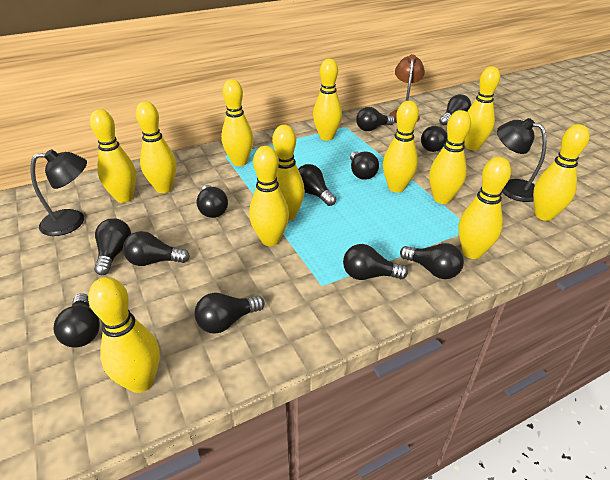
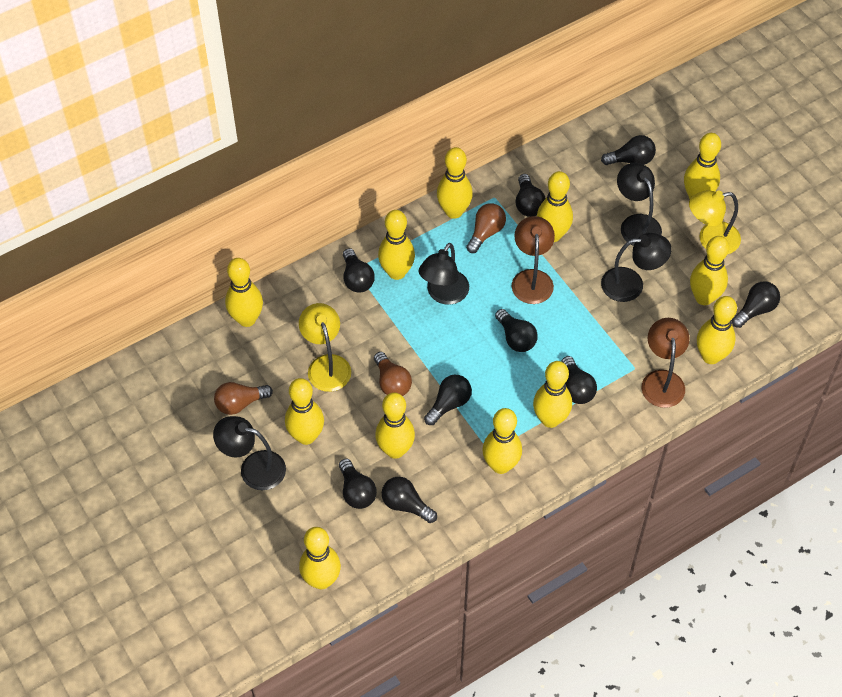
black lamp: 2 -> 4
black light bulb: 12 -> 9
brown lamp: 1 -> 2
brown light bulb: 0 -> 3
yellow lamp: 0 -> 2

